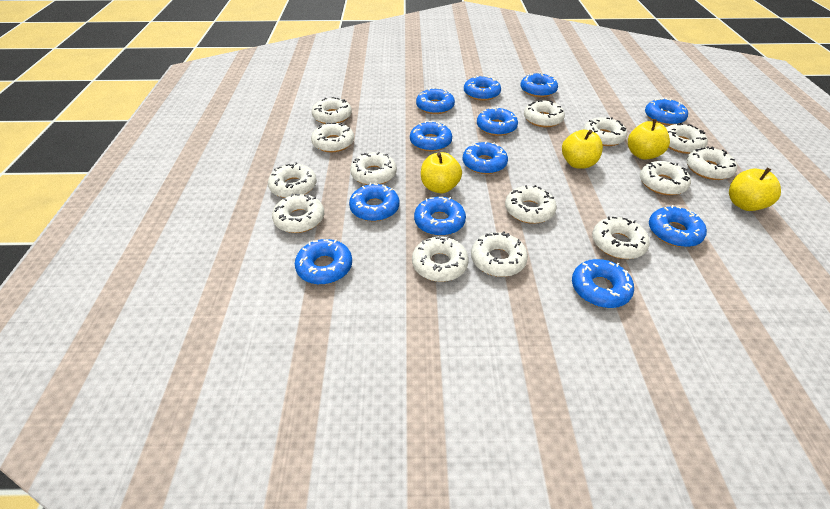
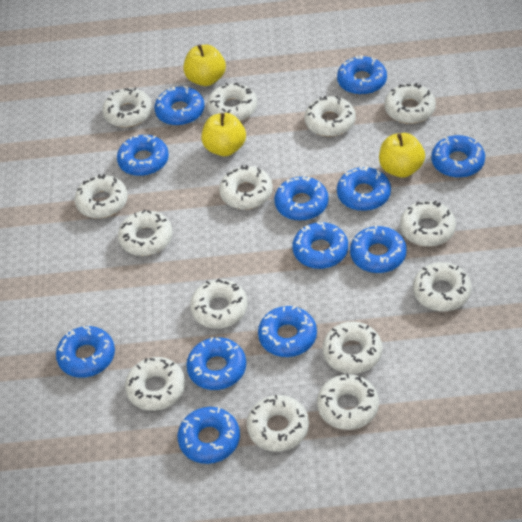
yellow apple: 4 -> 3

